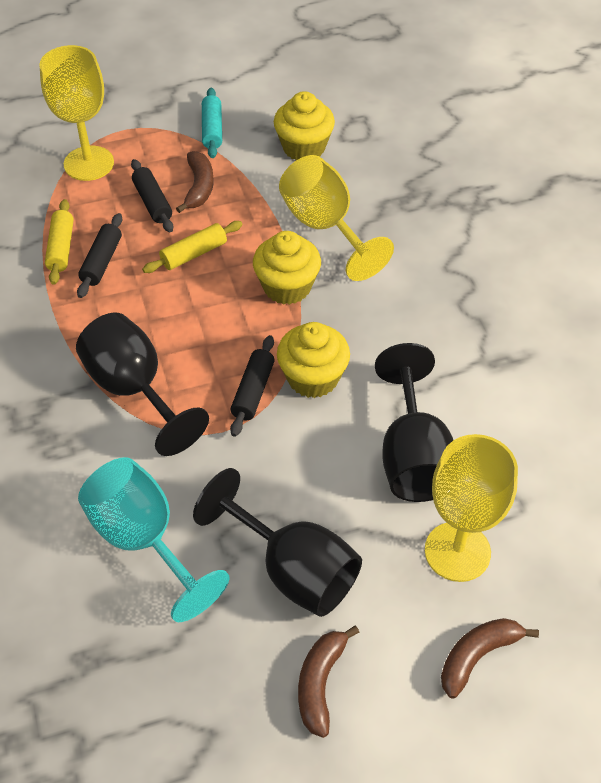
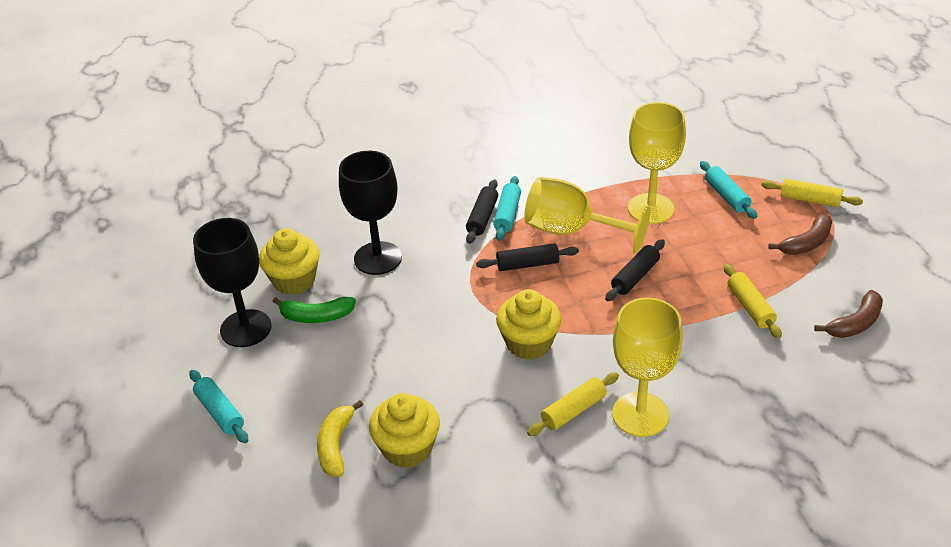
black goblet: 3 -> 2
brown banana: 3 -> 2
green banana: 0 -> 1
turquoise goblet: 1 -> 0
turquoise rolling pin: 1 -> 3
yellow banana: 0 -> 1
yellow rolling pin: 2 -> 3

